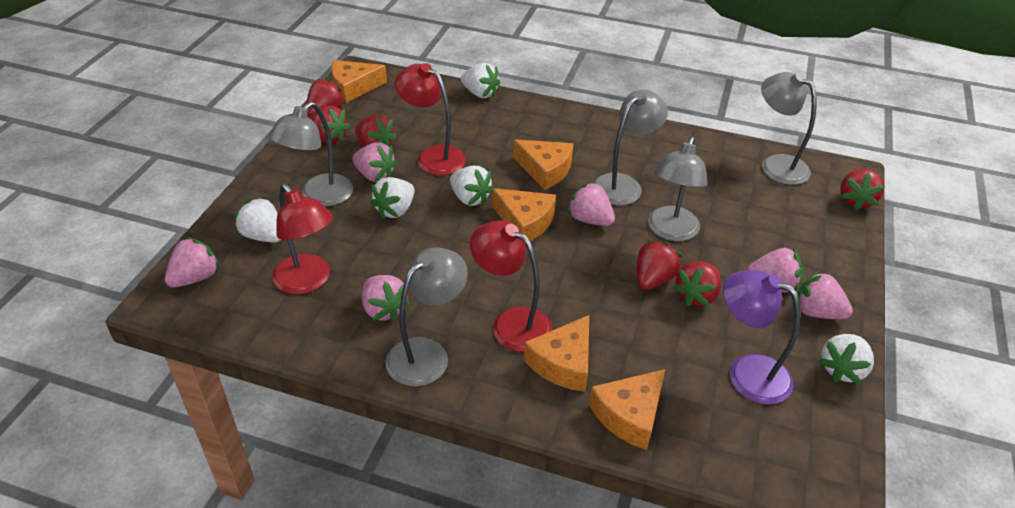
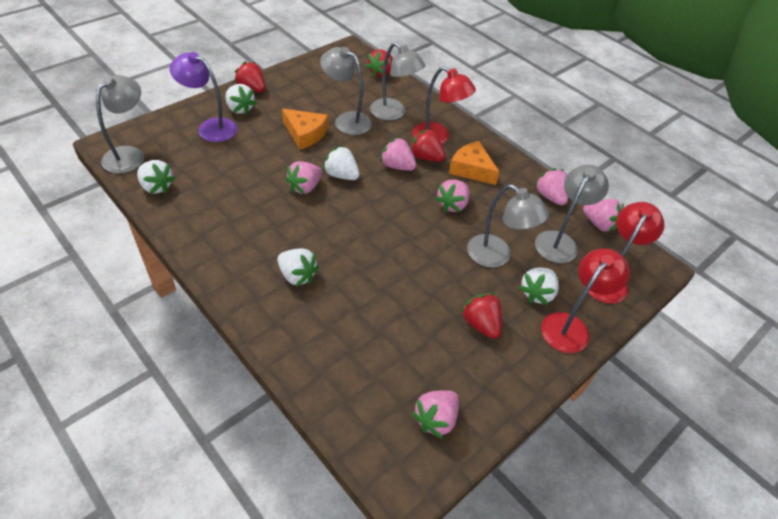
orange cheese: 5 -> 2
red strawberry: 6 -> 4

